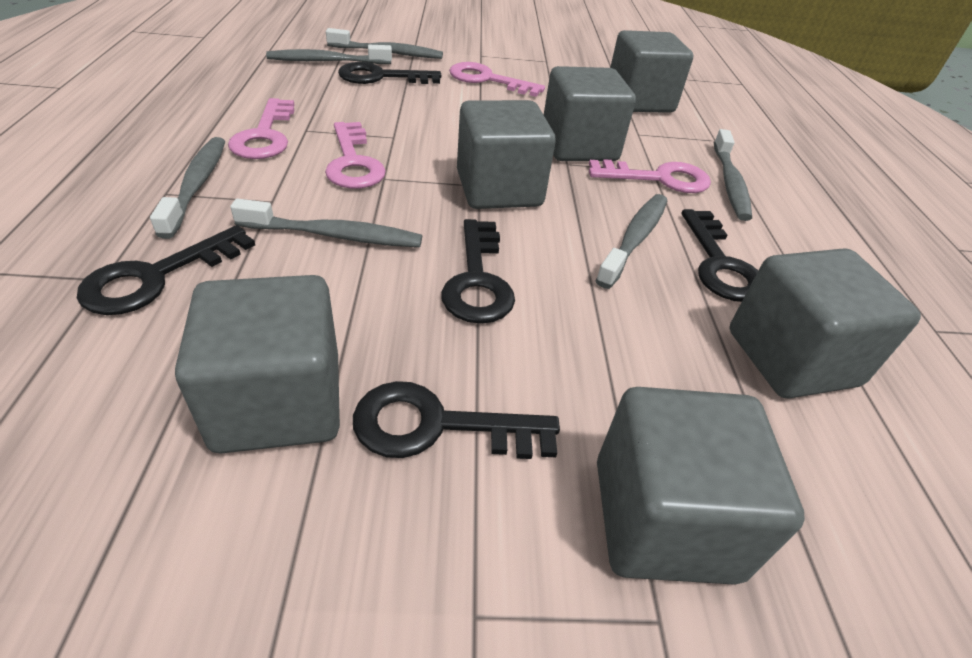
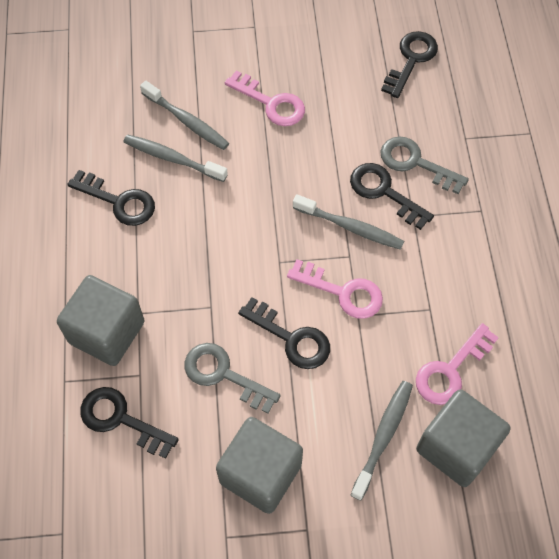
grey cube: 6 -> 3
grey key: 0 -> 2
grey toothbrush: 6 -> 4
pink key: 4 -> 3

